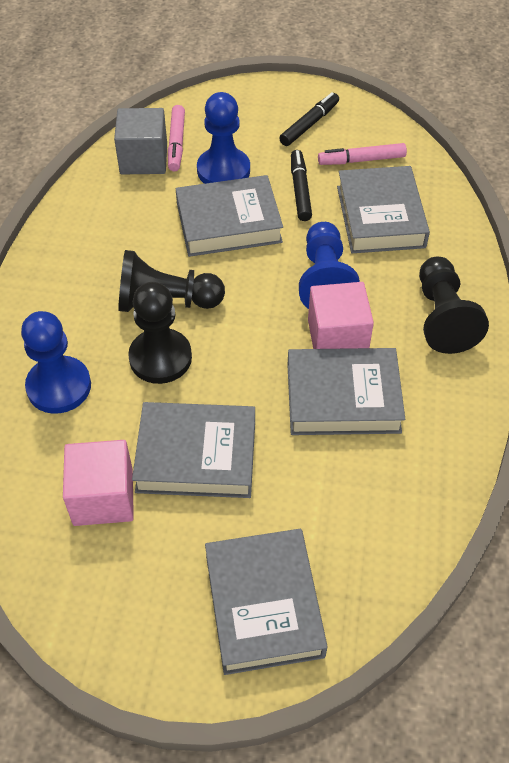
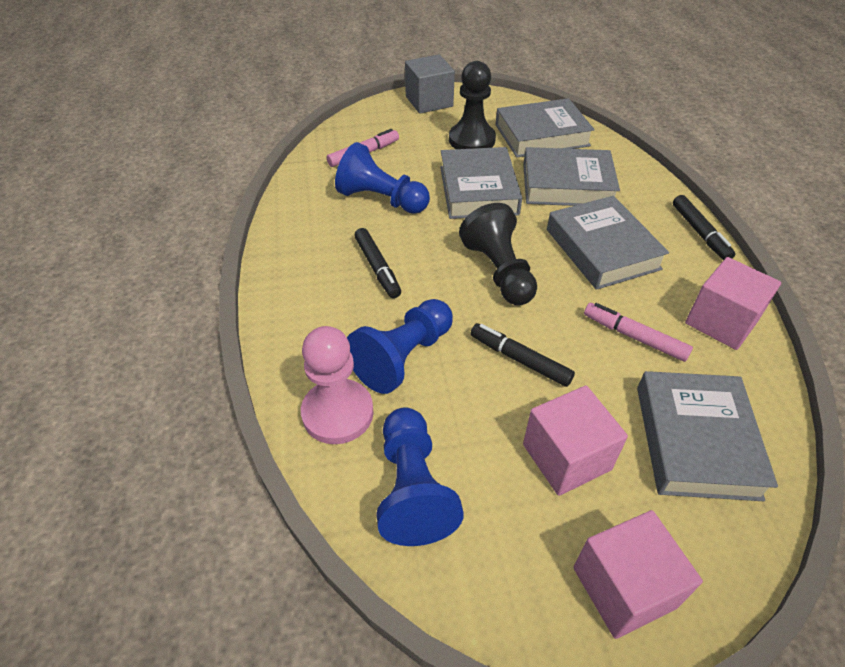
black marker: 2 -> 3
black pawn: 3 -> 2
pink cube: 2 -> 3
pink pawn: 0 -> 1

